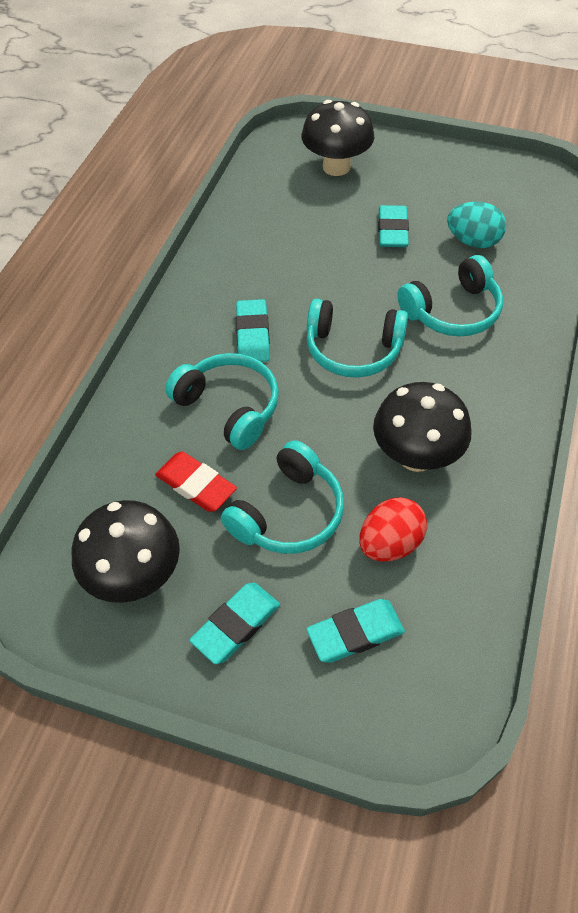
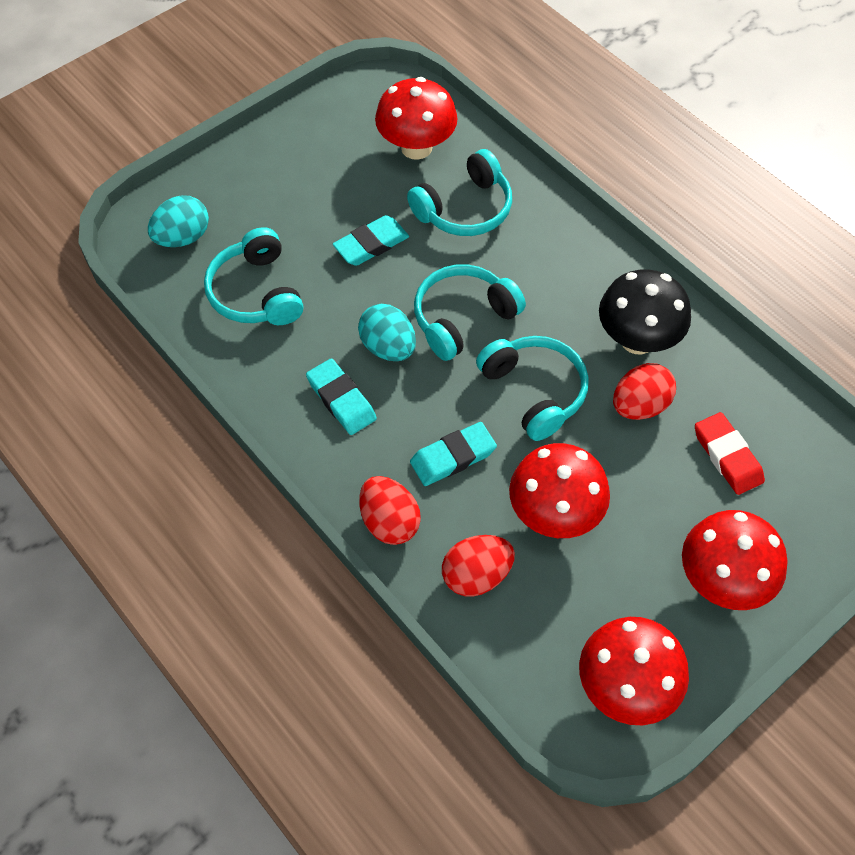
black mushroom: 3 -> 1
red egg: 1 -> 3
red mushroom: 0 -> 4
turquoise egg: 1 -> 2
turquoise eraser: 4 -> 3

